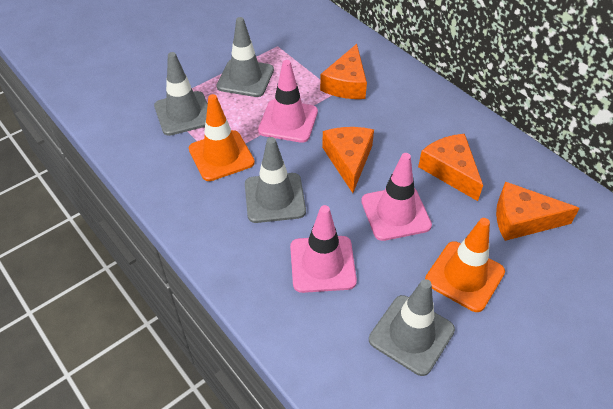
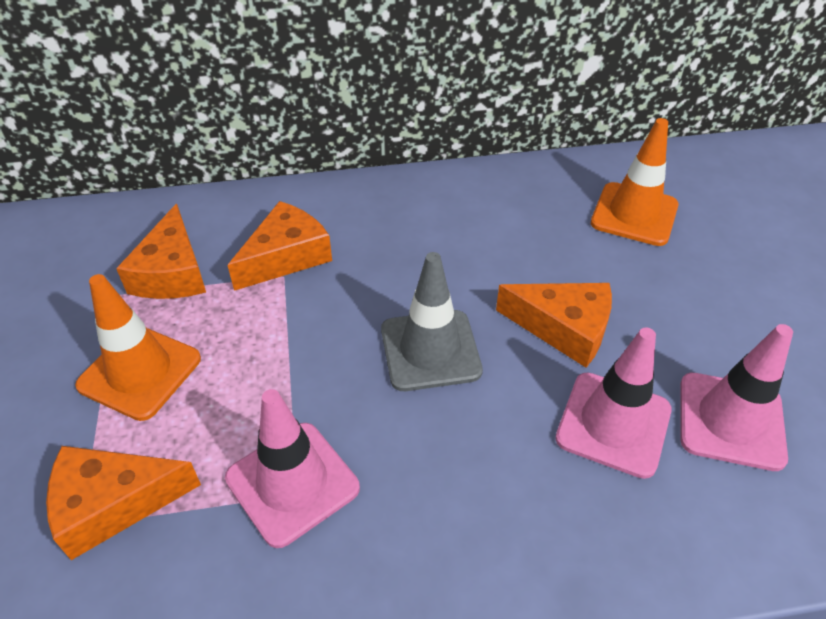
grey traffic cone: 4 -> 1

